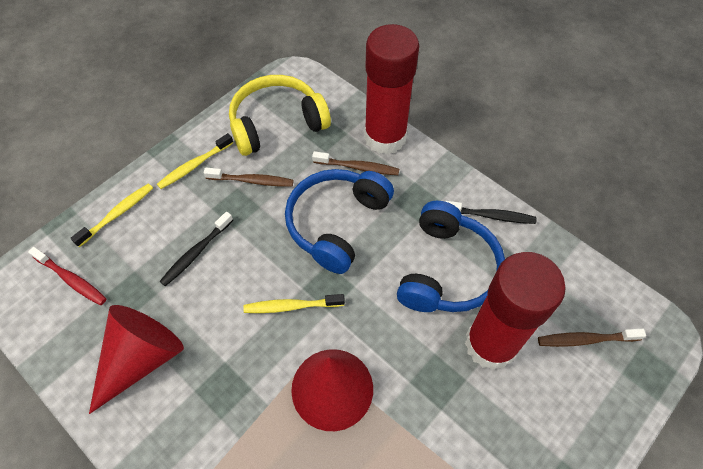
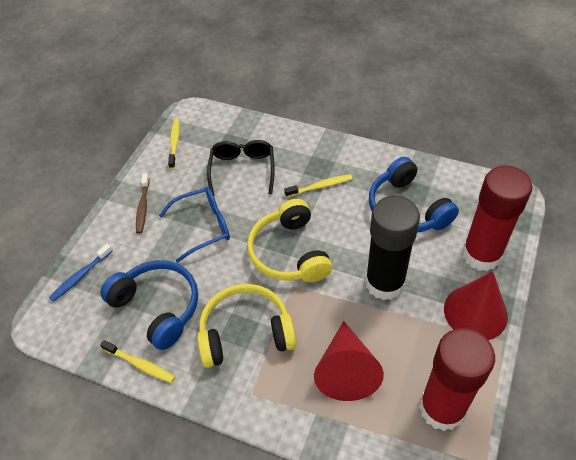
black glasses: 0 -> 1
black glue stick: 0 -> 1
black toothbrush: 2 -> 0
blue glasses: 0 -> 1
blue toothbrush: 0 -> 1
brown toothbrush: 3 -> 1
red toothbrush: 1 -> 0
yellow headphones: 1 -> 2

